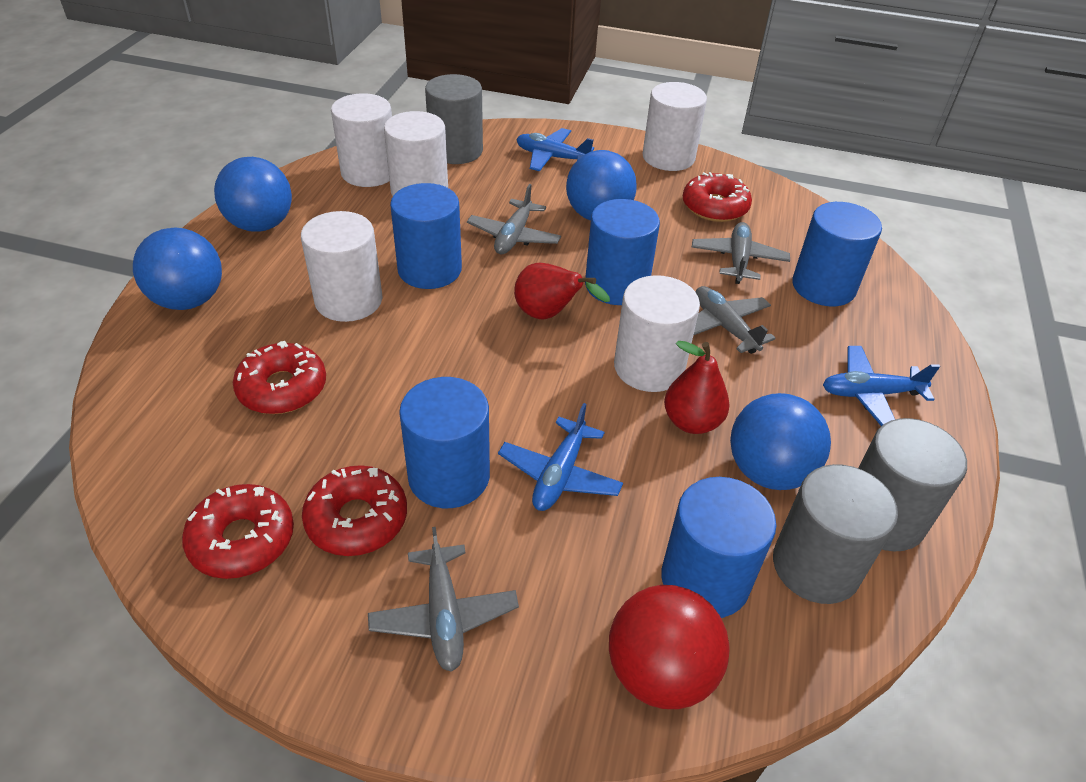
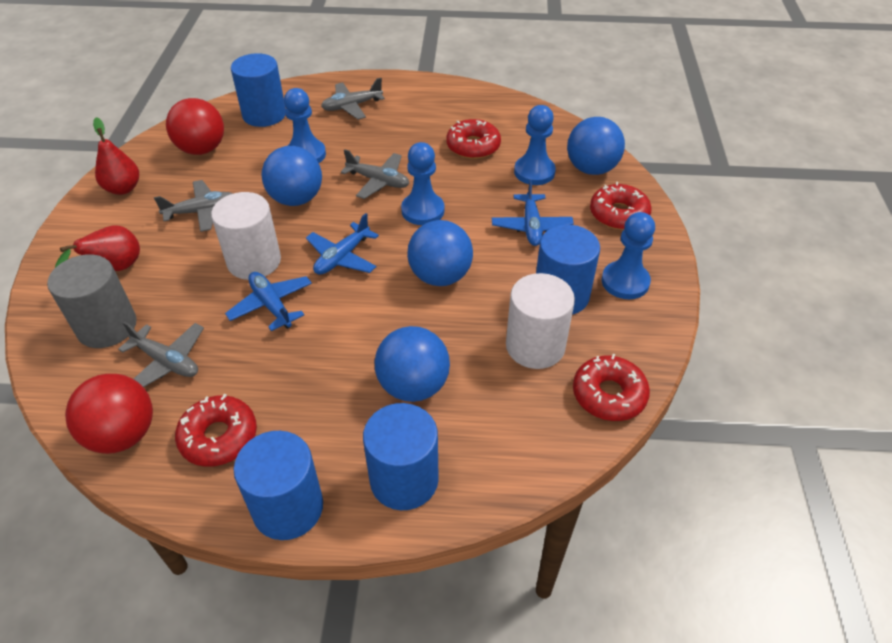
blue cylinder: 5 -> 4
blue pawn: 0 -> 4
grey cylinder: 3 -> 1
red ball: 1 -> 2
white cylinder: 5 -> 2

